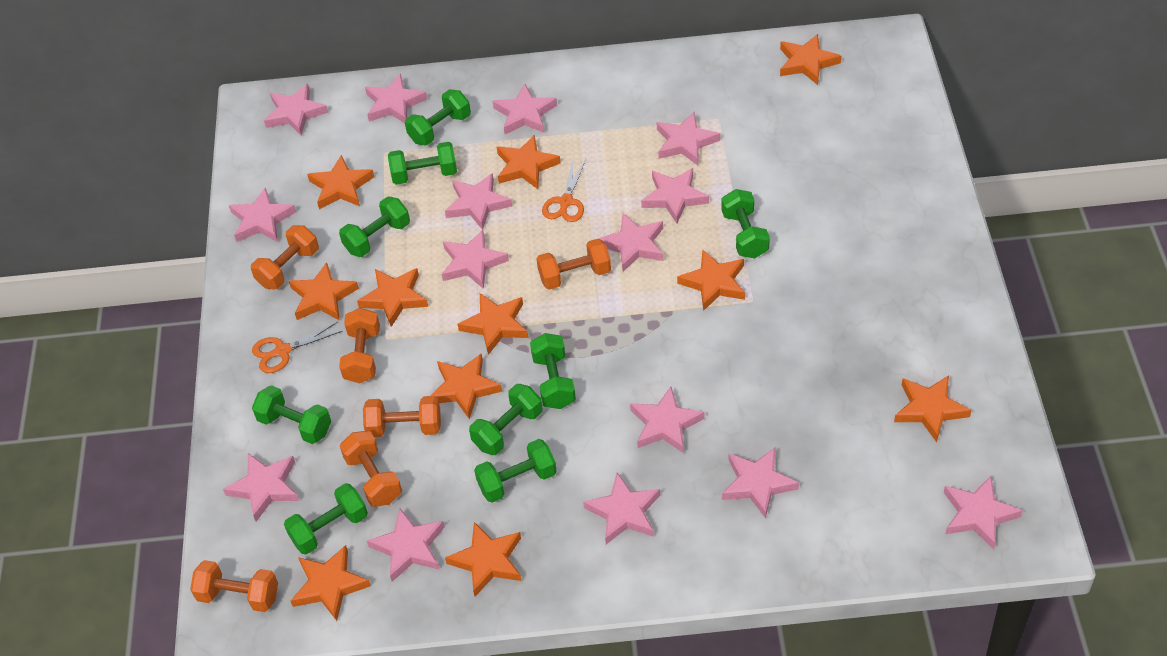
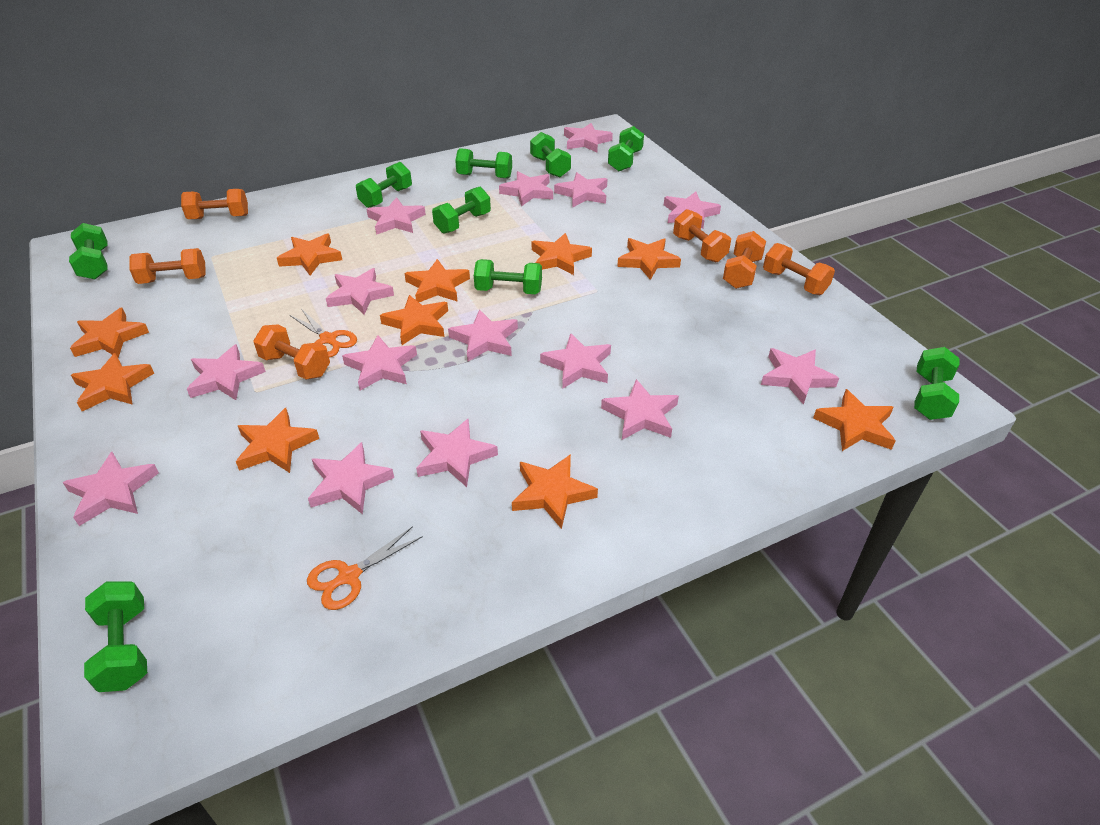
orange star: 11 -> 10

